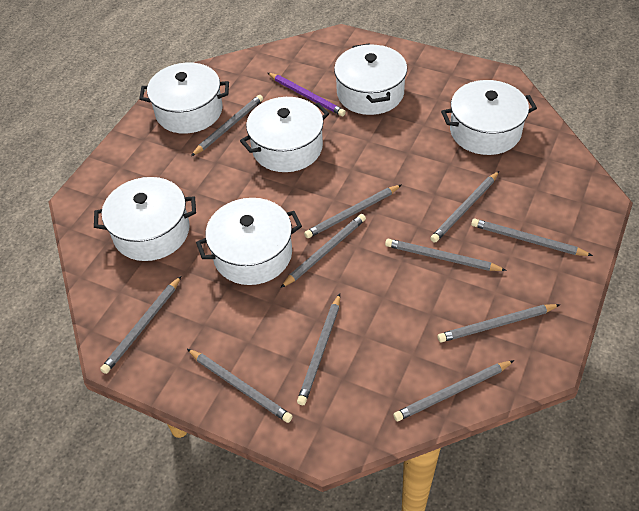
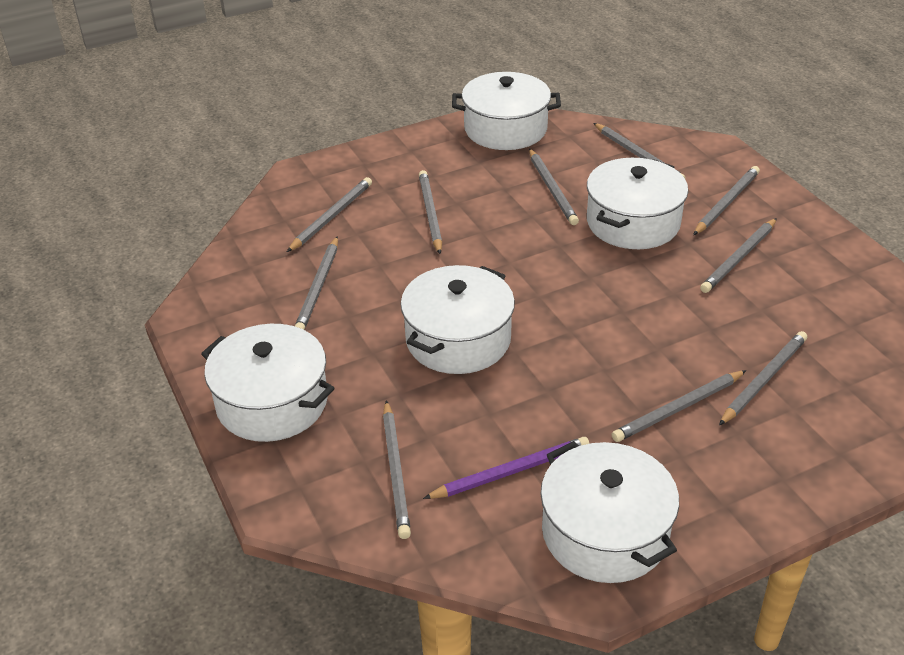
grey pencil: 11 -> 10
white pot: 6 -> 5

